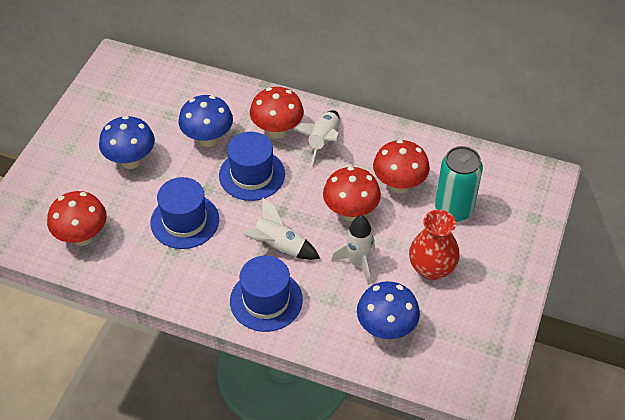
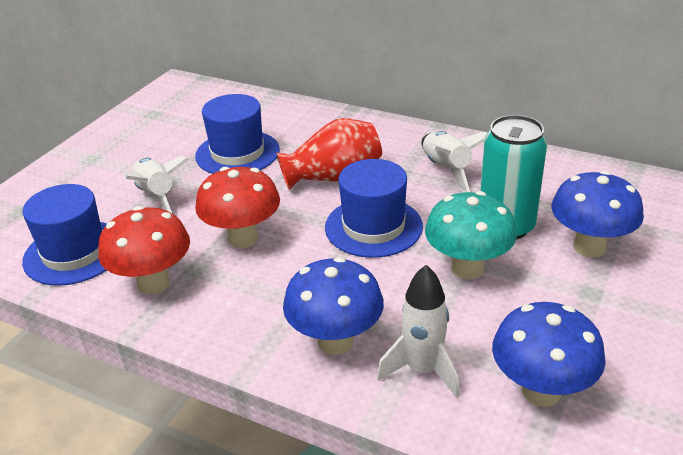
red mushroom: 4 -> 2
turquoise mushroom: 0 -> 1

